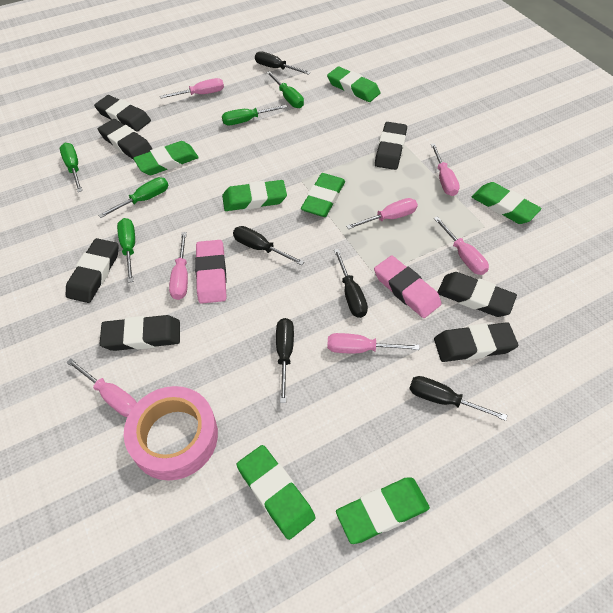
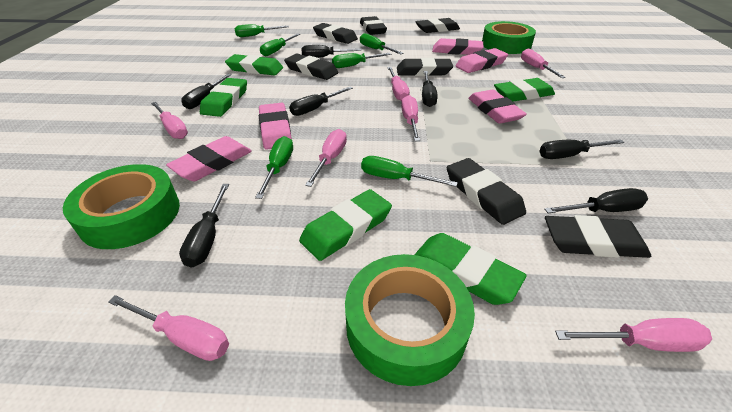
black screwdriver: 5 -> 7
green eraser: 7 -> 5
green screwdriver: 5 -> 6
green tape: 0 -> 3
pink eraser: 2 -> 5
pink tape: 1 -> 0

